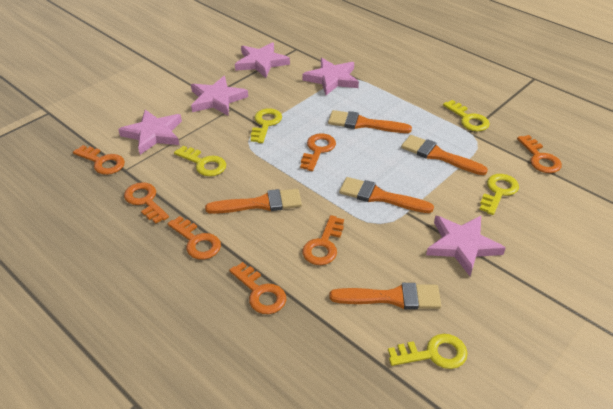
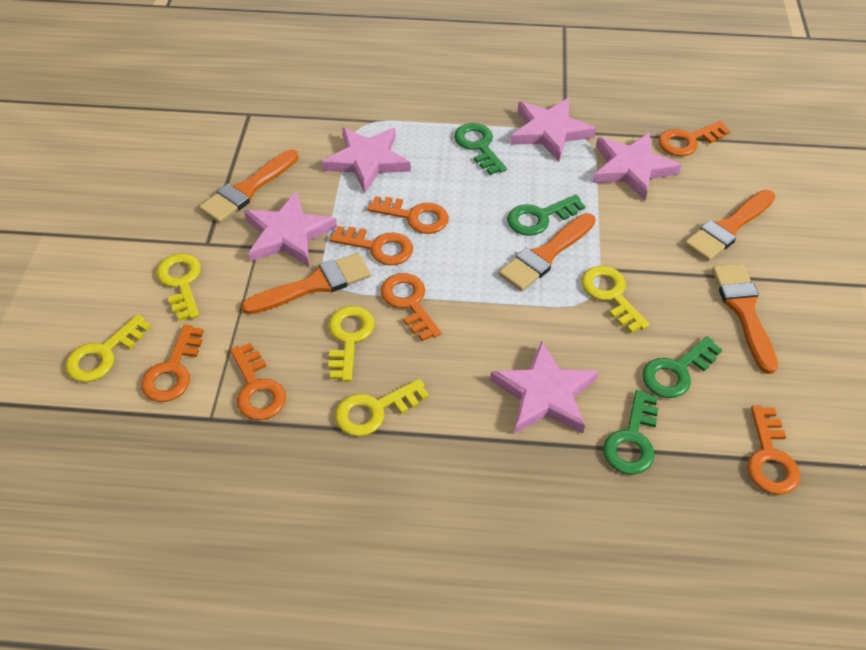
green key: 0 -> 4

